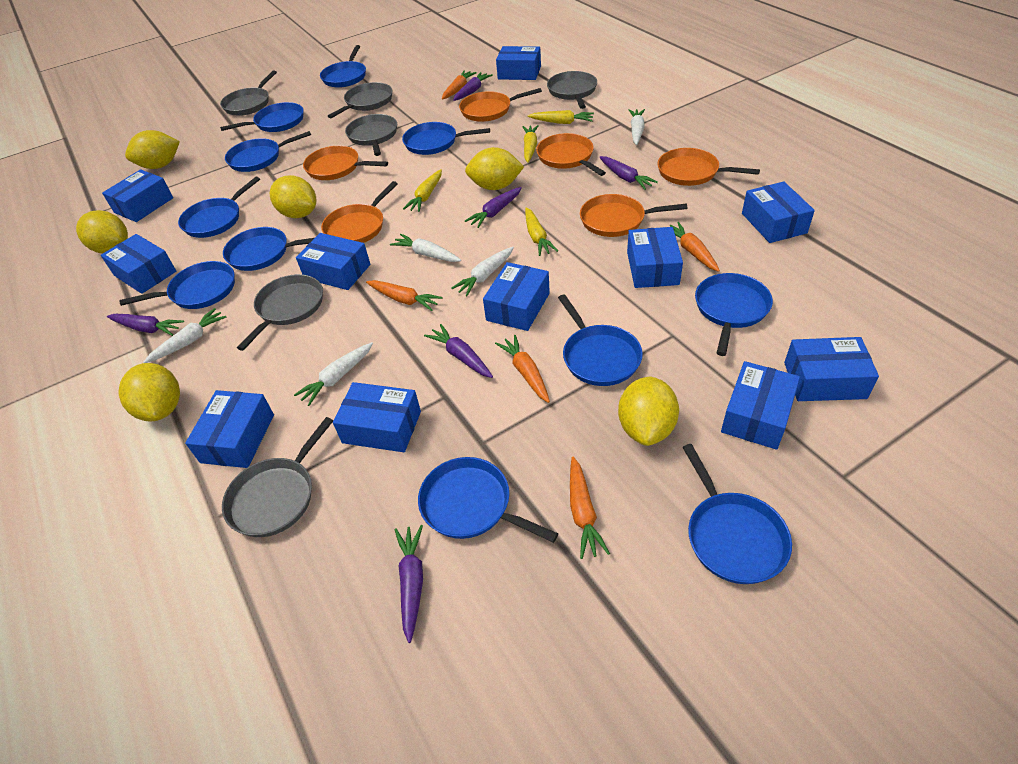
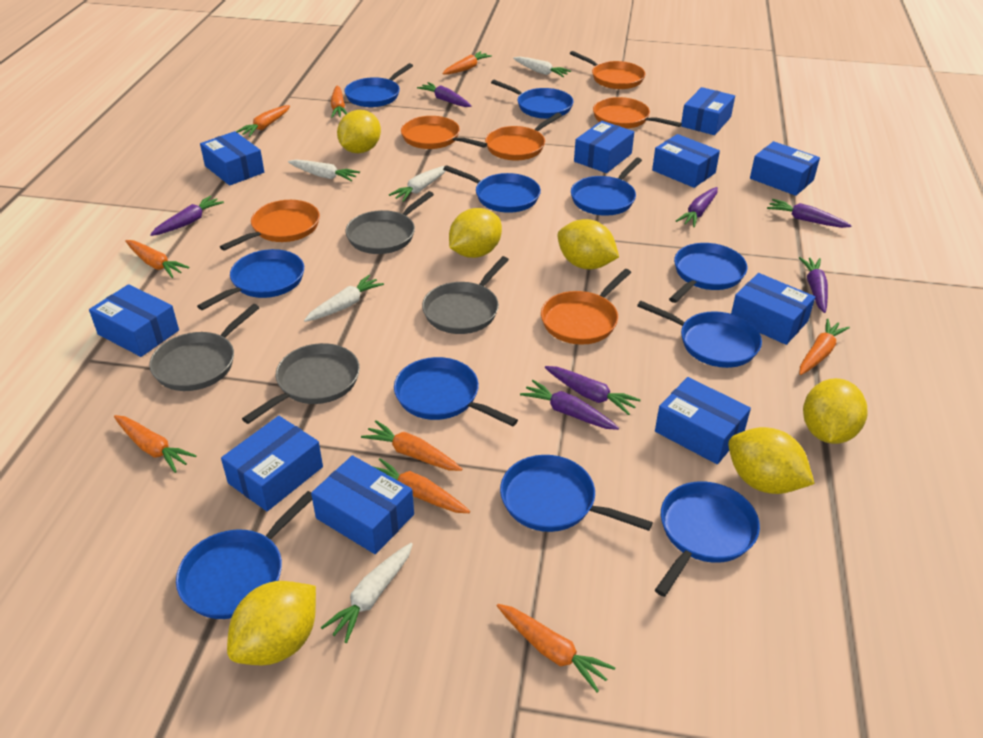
blue box: 11 -> 10
grey pan: 6 -> 4
orange carrot: 5 -> 9
purple carrot: 6 -> 7
yellow carrot: 4 -> 0

